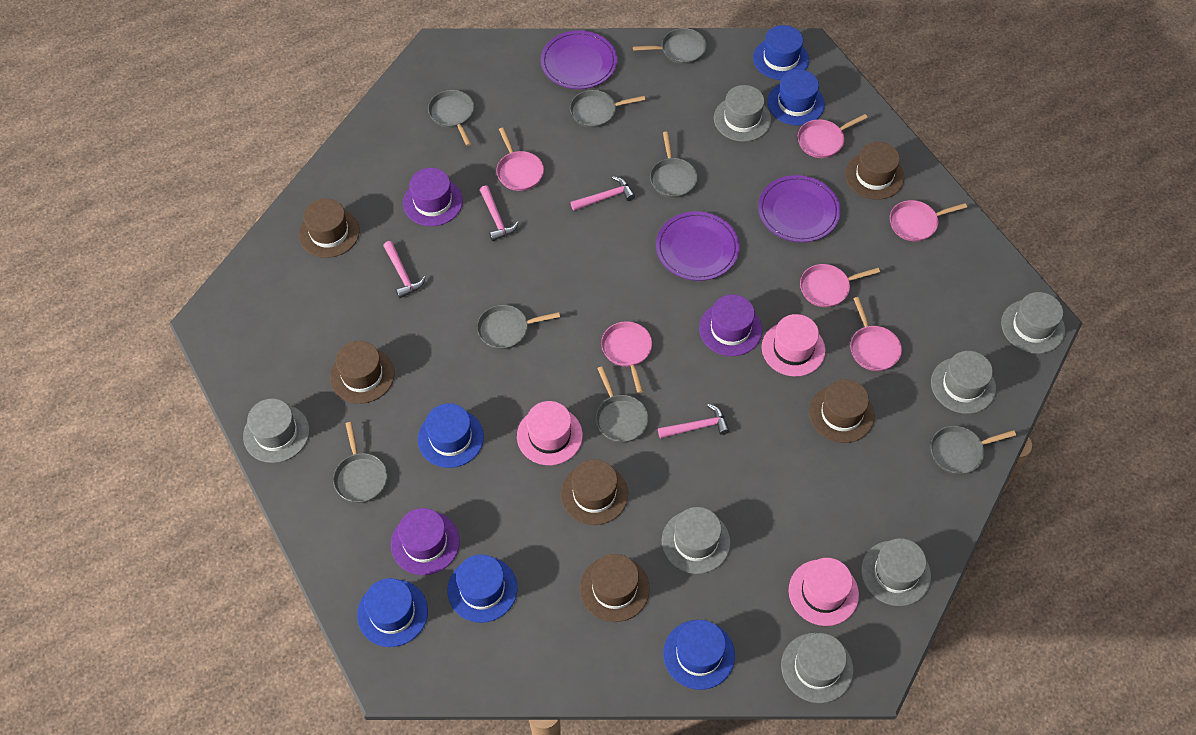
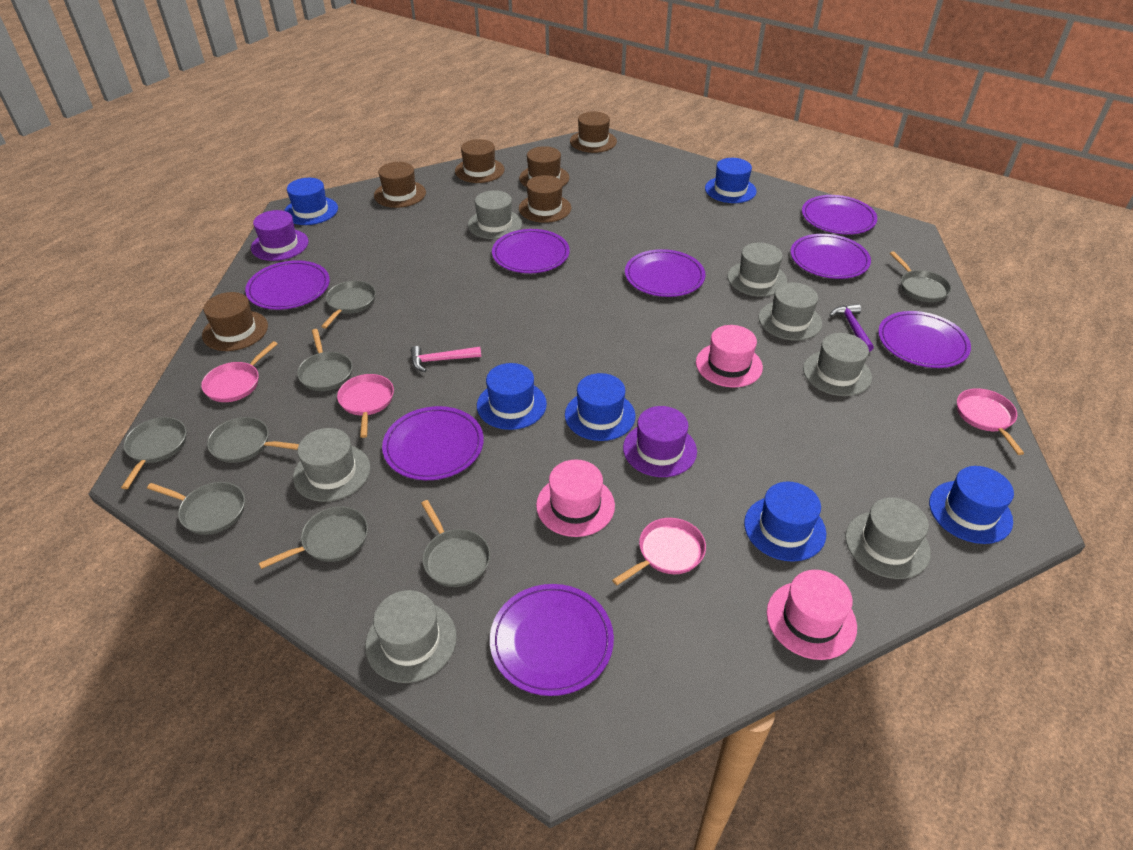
pink hammer: 4 -> 1
pink pan: 6 -> 4
purple hammer: 0 -> 1
purple hat: 3 -> 2
purple plate: 3 -> 8

